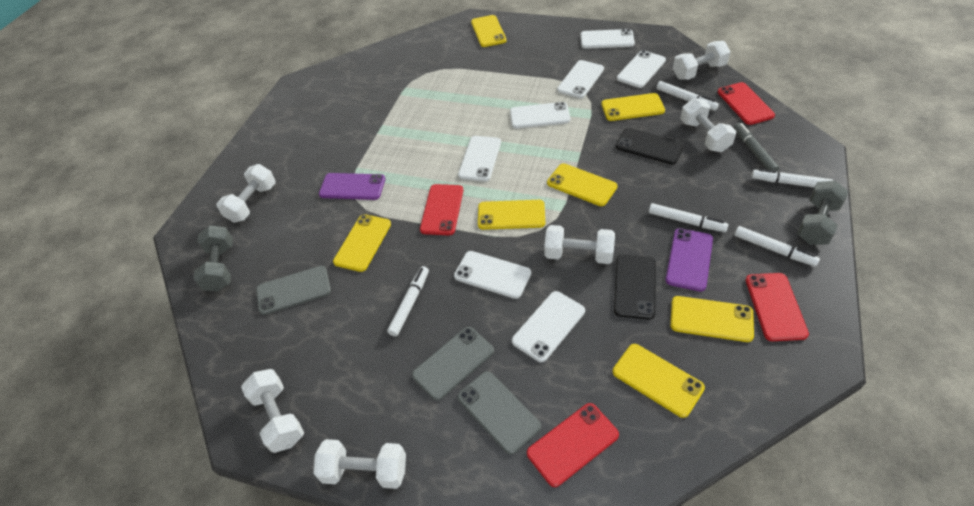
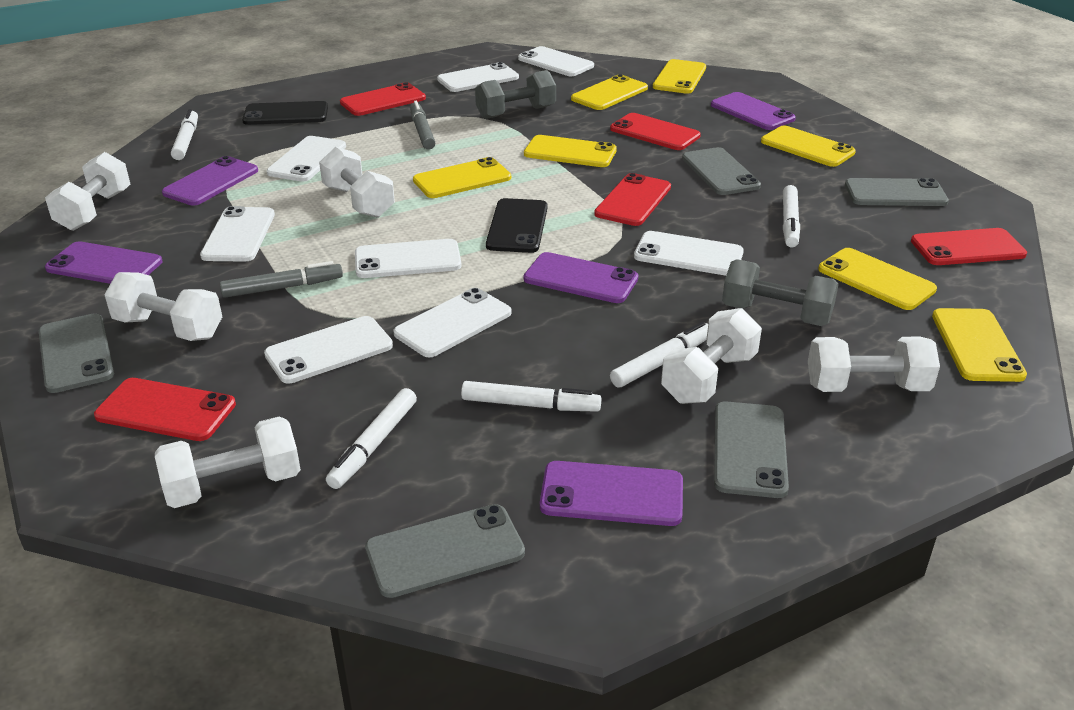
grey marker: 1 -> 2
grey phone: 3 -> 5
purple phone: 2 -> 5
red phone: 4 -> 5
white phone: 7 -> 8

